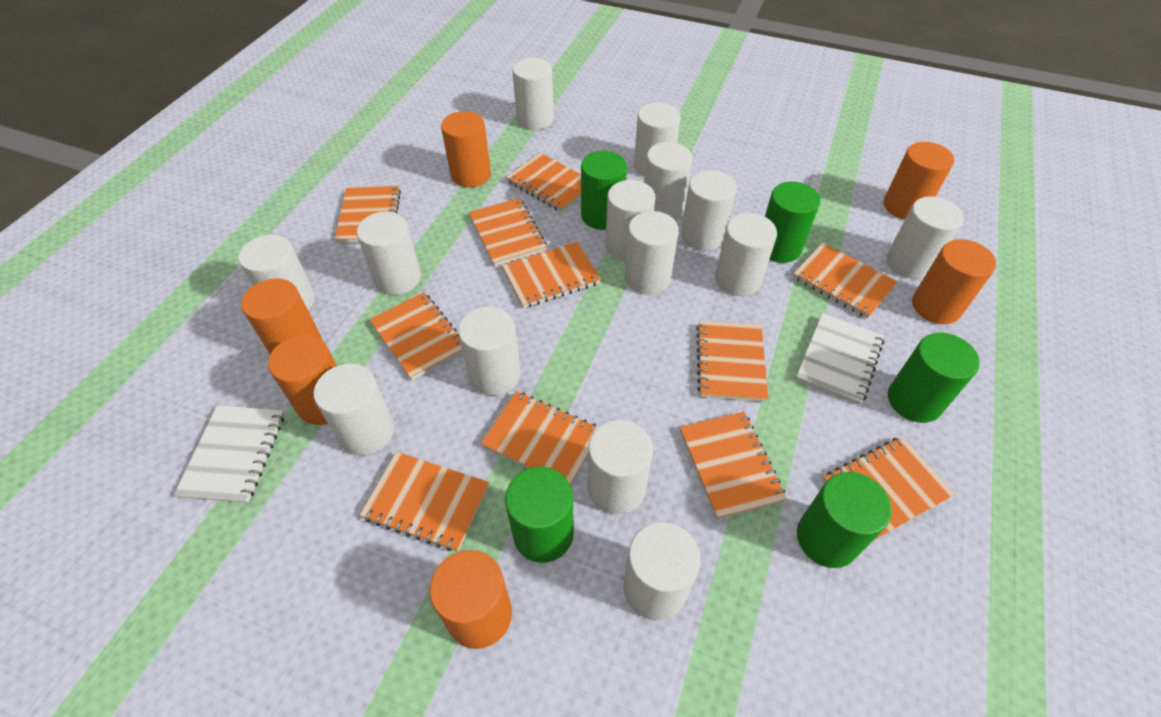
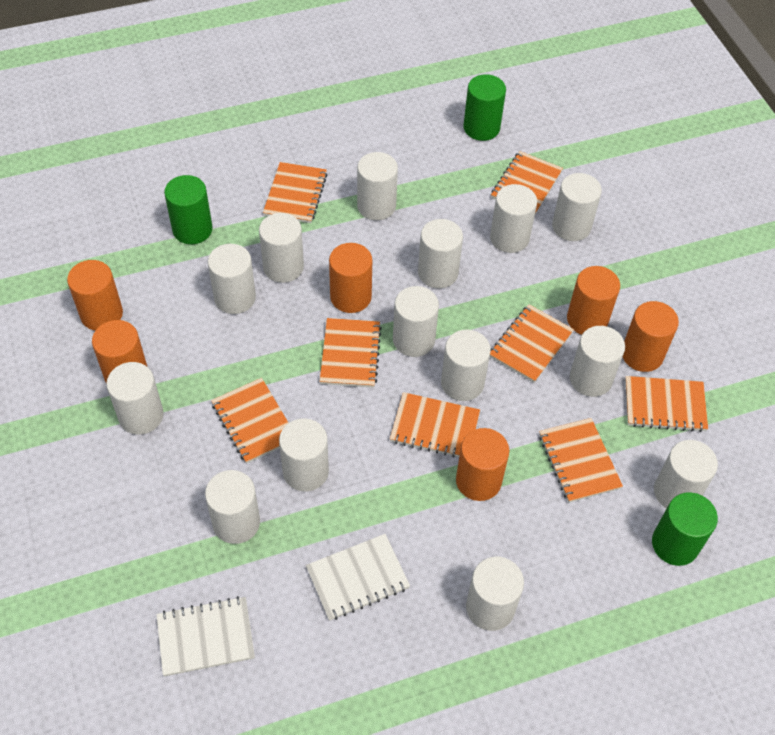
green cylinder: 5 -> 3
orange notebook: 11 -> 8

